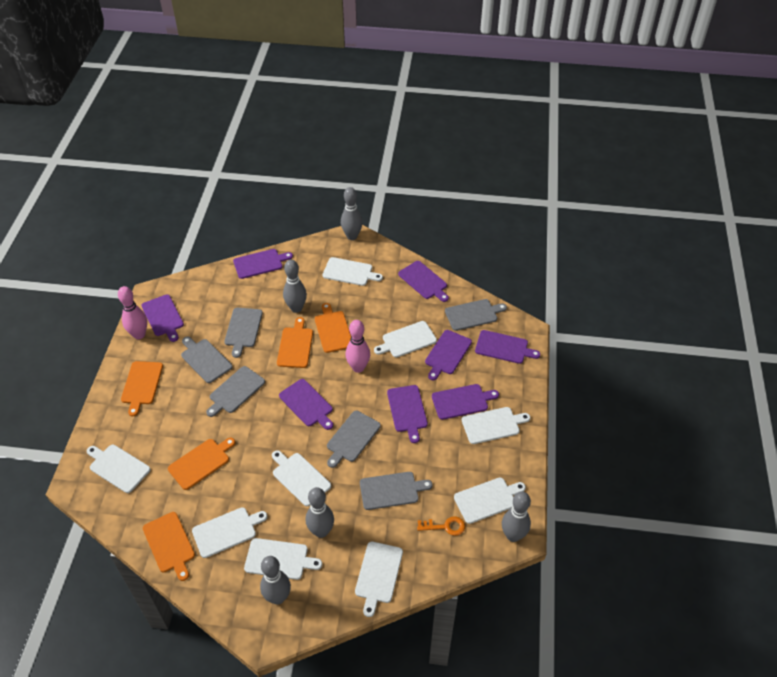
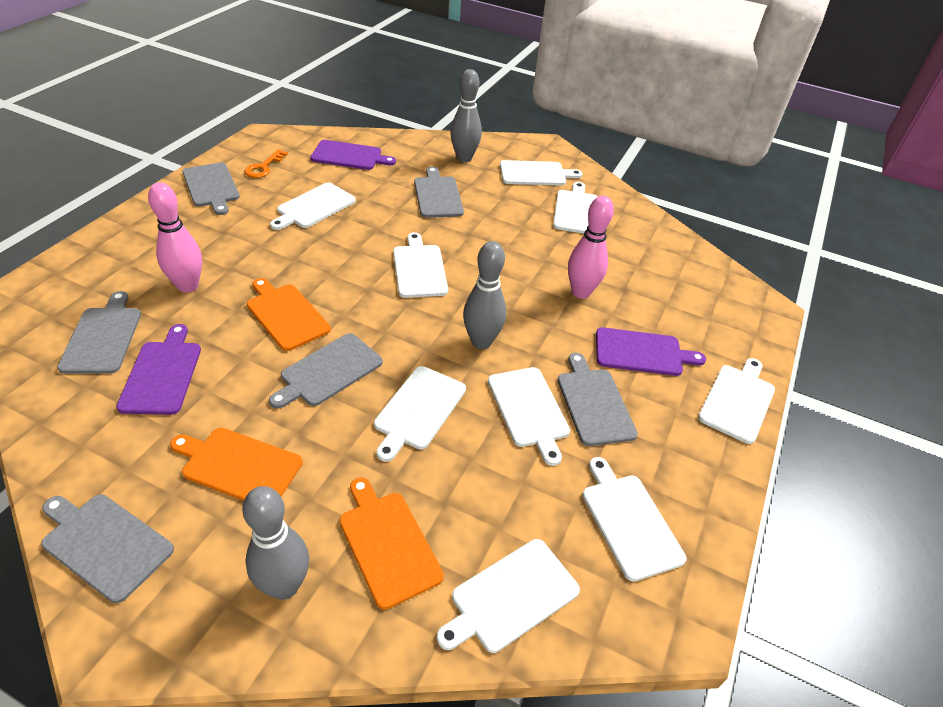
grey bowling pin: 5 -> 3
orange cutting board: 5 -> 3
purple cutting board: 8 -> 3

